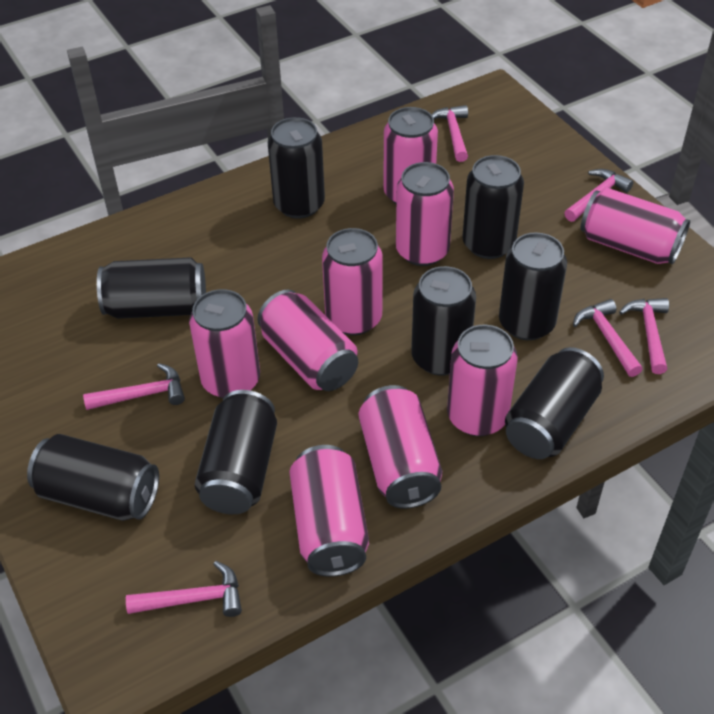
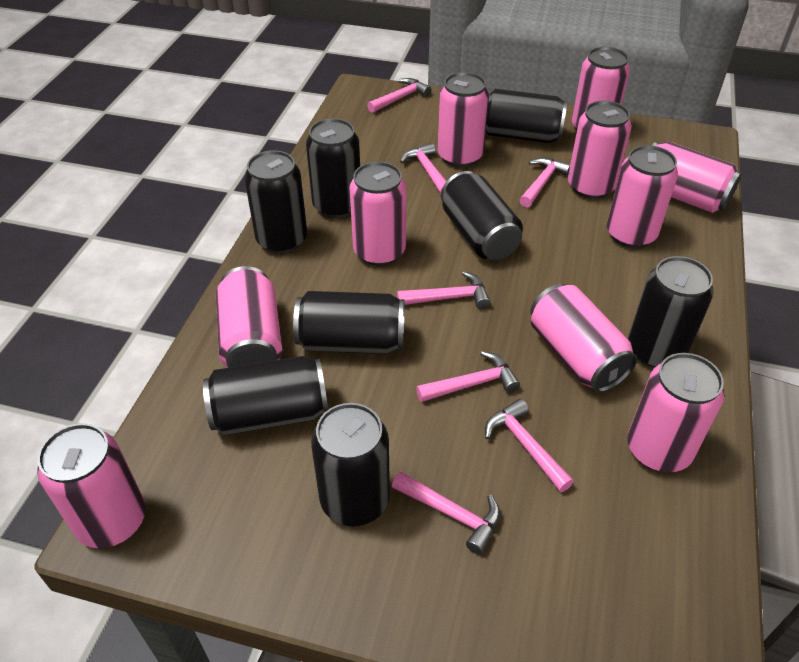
pink can: 9 -> 10
pink hammer: 6 -> 7

